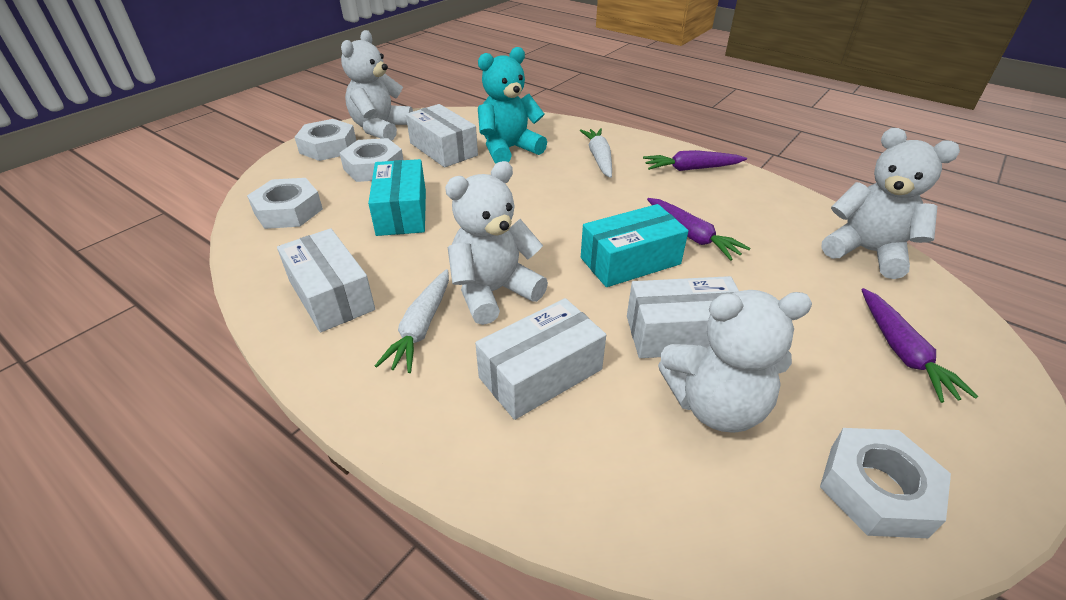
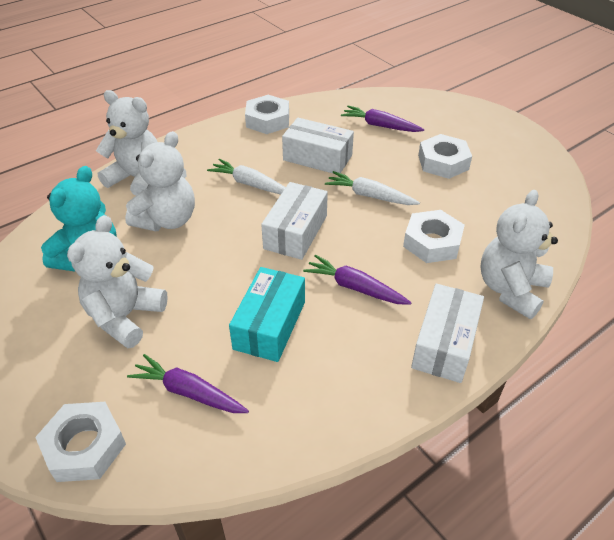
turquoise box: 2 -> 1
white box: 4 -> 3

